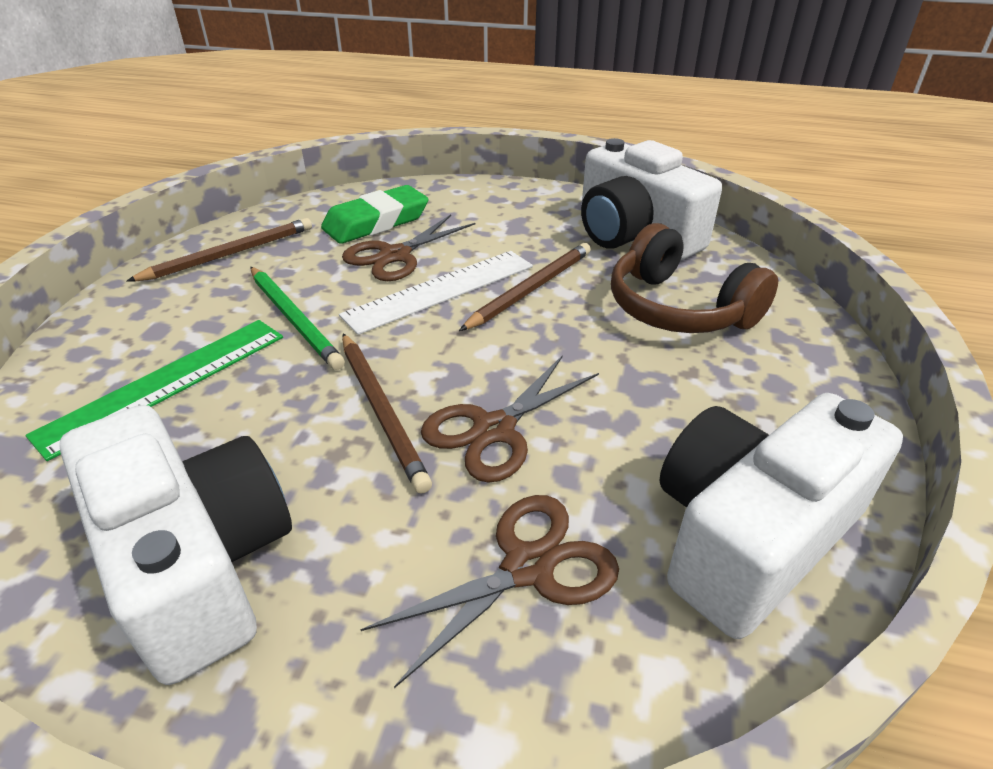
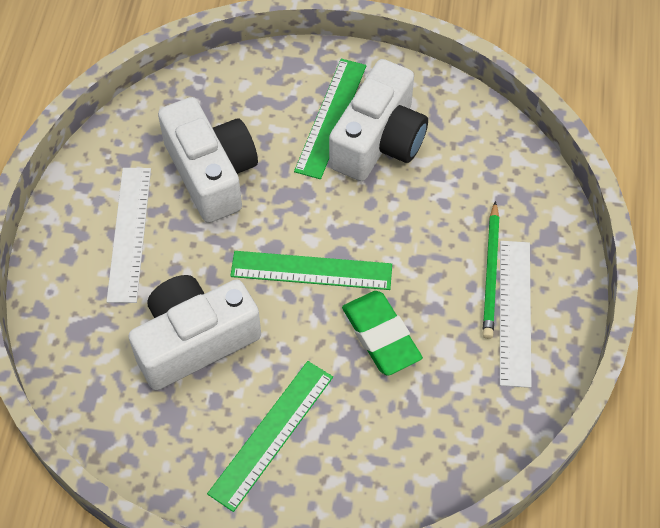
brown headphones: 1 -> 0
brown pencil: 3 -> 0
brown scissors: 3 -> 0
green ruler: 1 -> 3
white ruler: 1 -> 2

